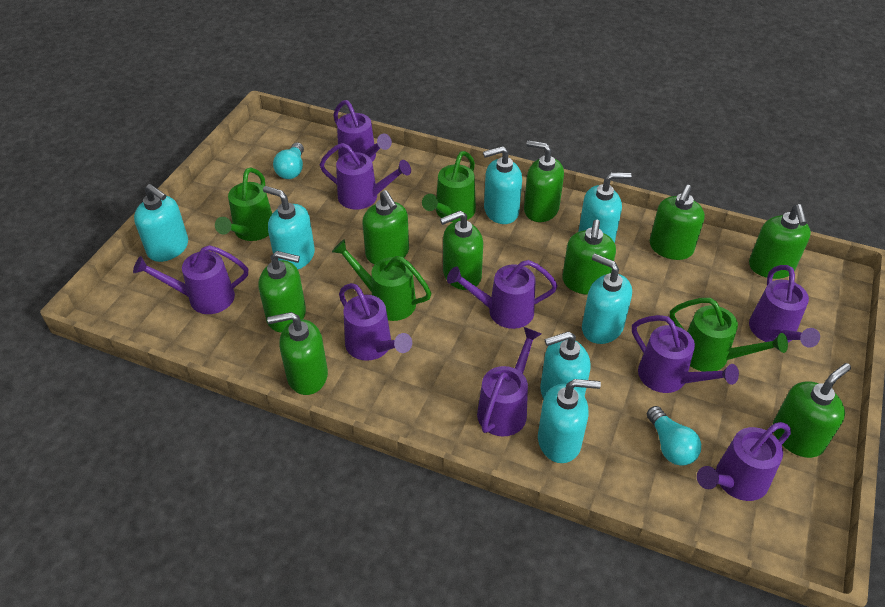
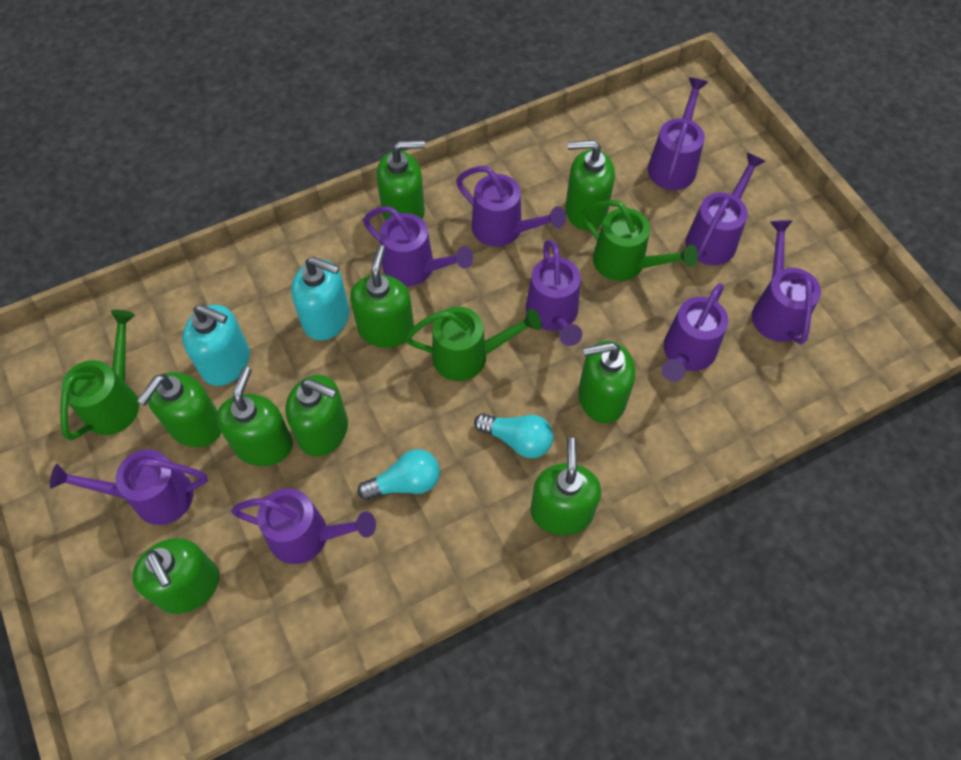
green watering can: 4 -> 3
turquoise soap dispenser: 7 -> 2

